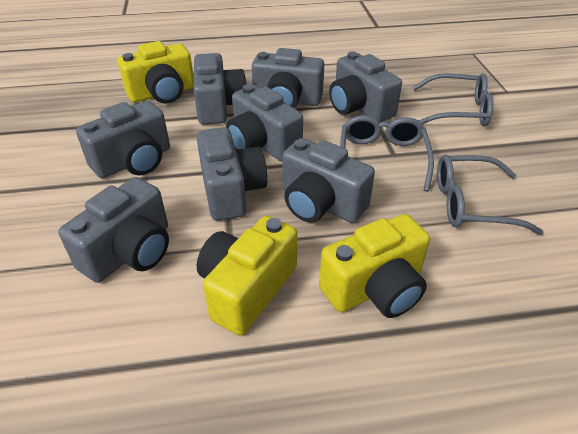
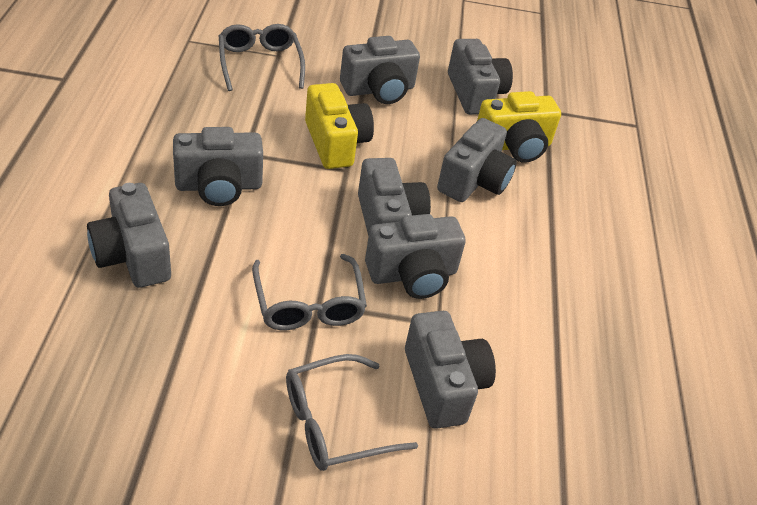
yellow camera: 3 -> 2

